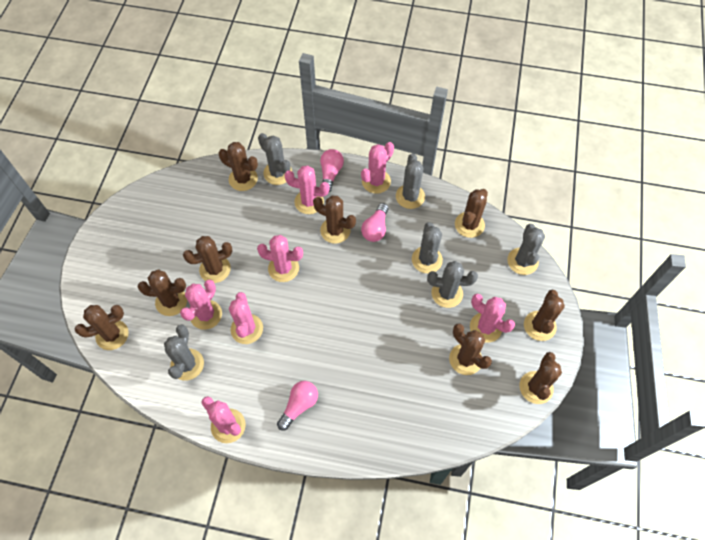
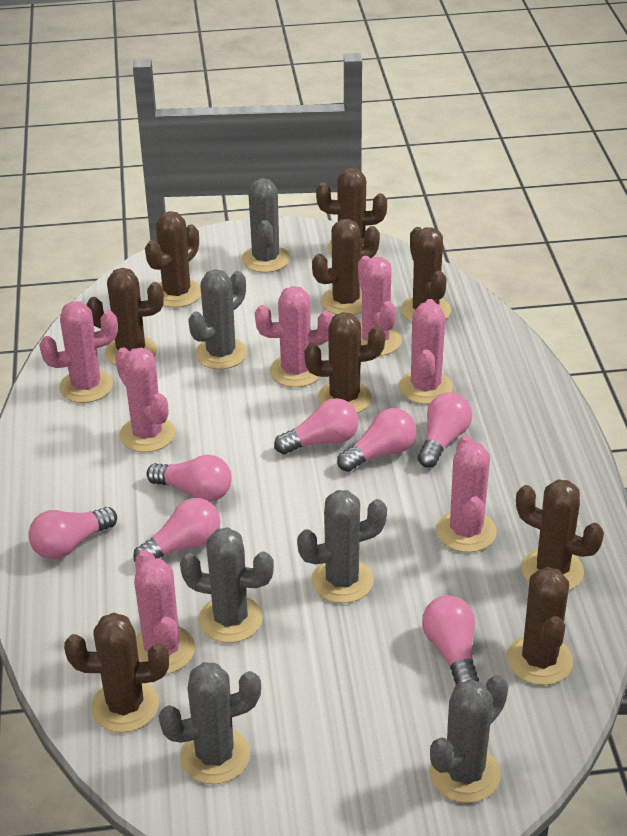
pink light bulb: 3 -> 7

